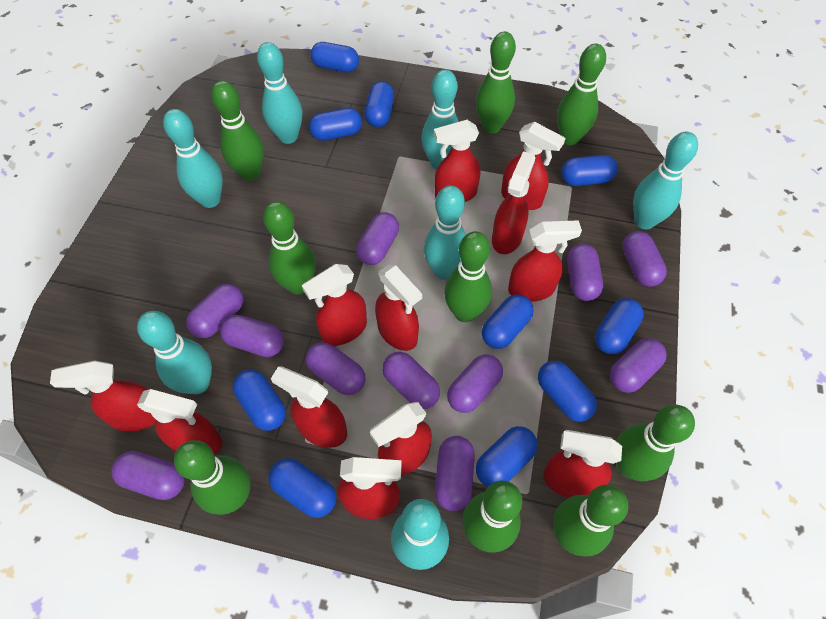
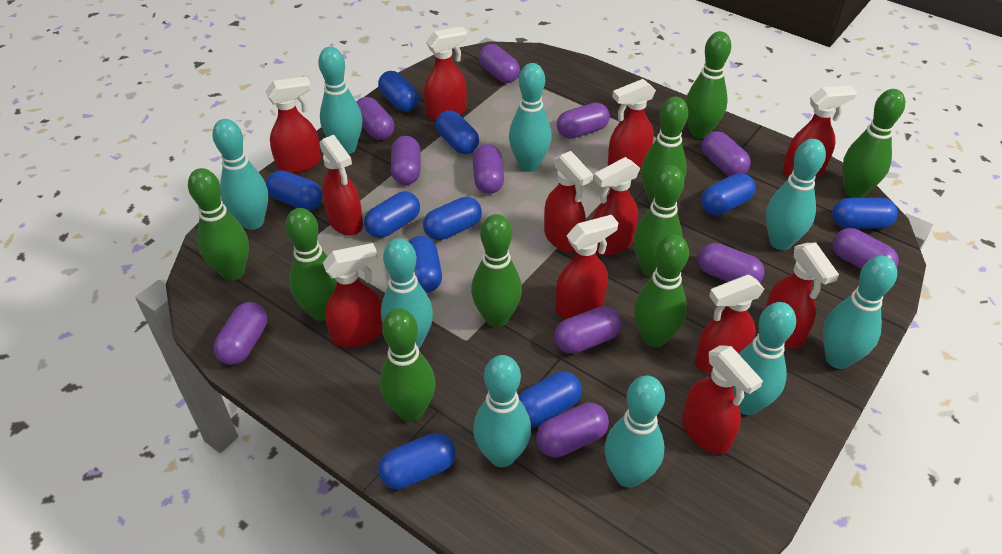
turquoise bowling pin: 7 -> 9

